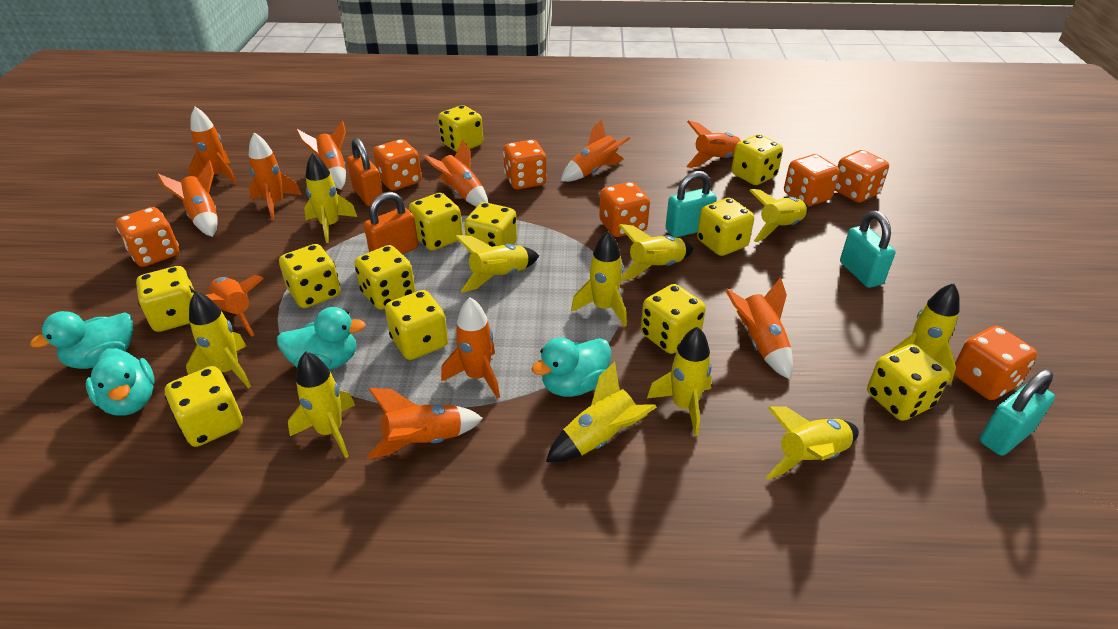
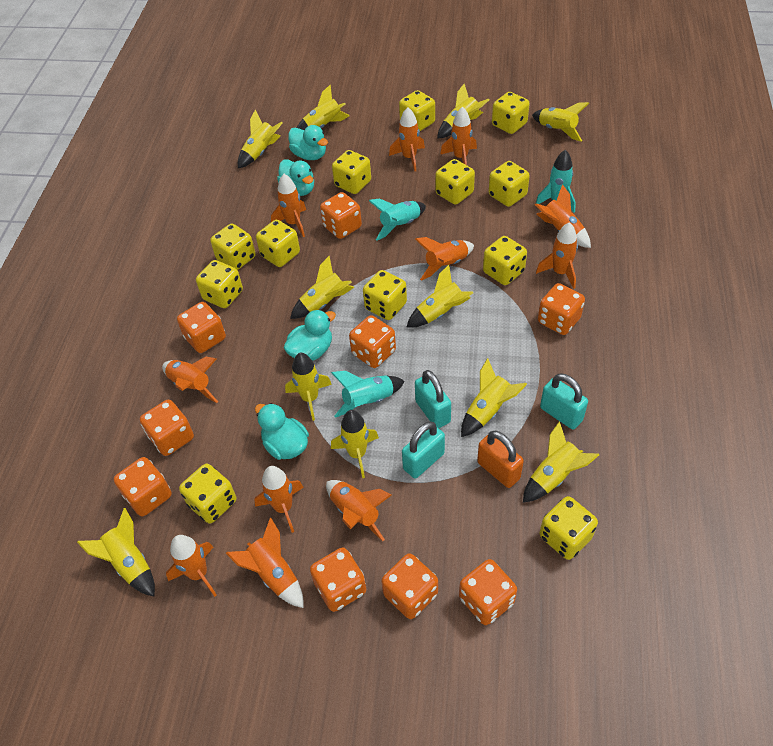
orange dice: 7 -> 9
orange padlock: 2 -> 1
turquoise rocket: 0 -> 3

